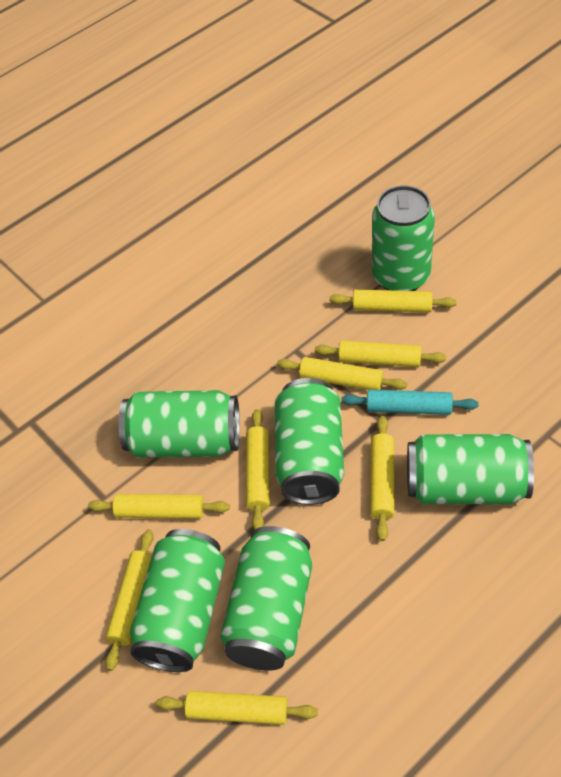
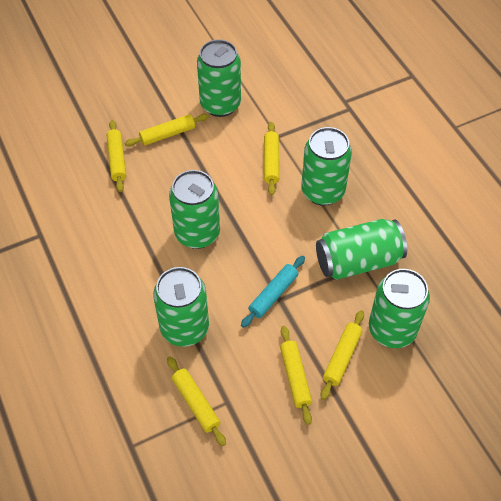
yellow rolling pin: 8 -> 6

